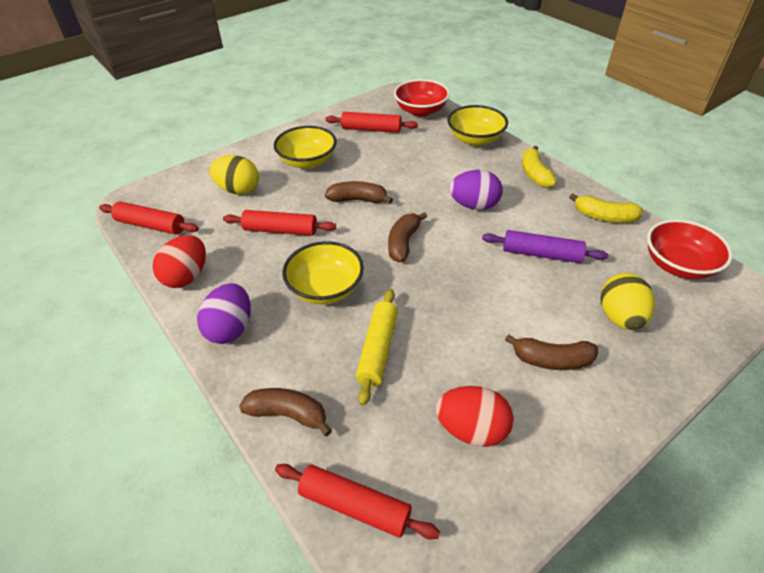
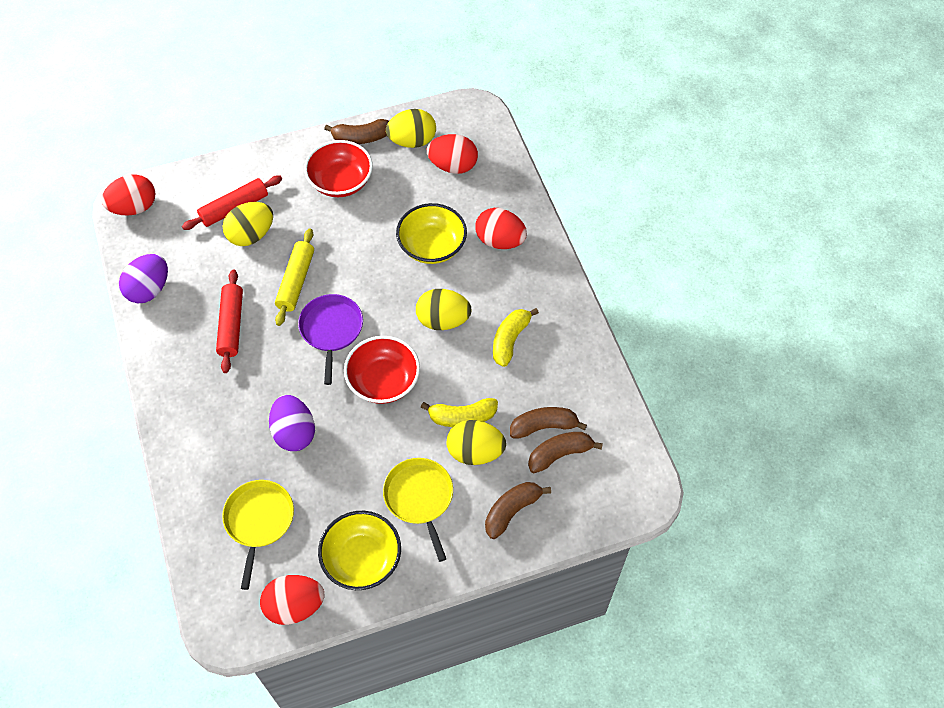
purple pan: 0 -> 1
purple rolling pin: 1 -> 0
red egg: 2 -> 4
red rolling pin: 4 -> 2
yellow bowl: 3 -> 2
yellow egg: 2 -> 4
yellow pan: 0 -> 2

